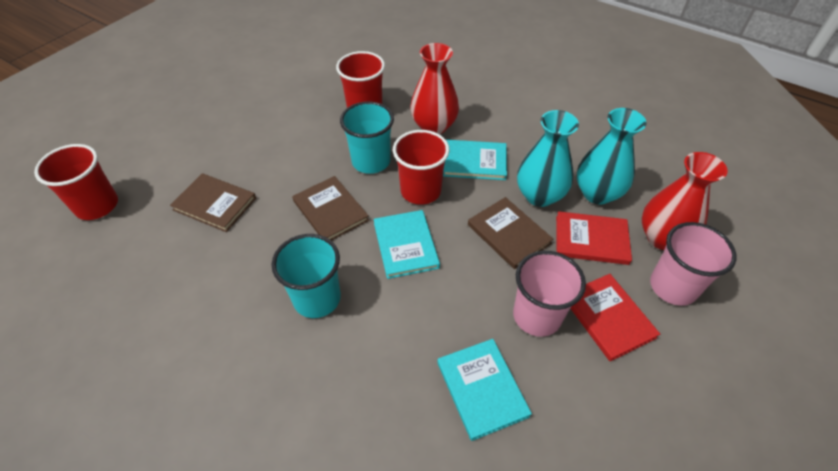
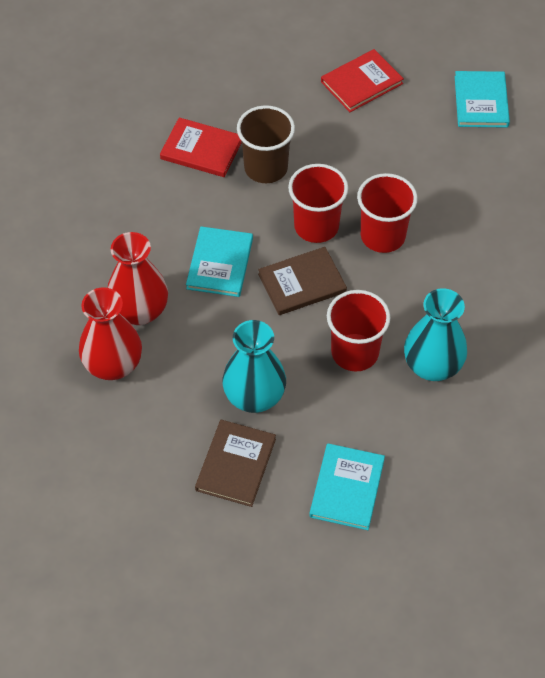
brown book: 3 -> 2
brown cup: 0 -> 1
pink cup: 2 -> 0
turquoise cup: 2 -> 0

